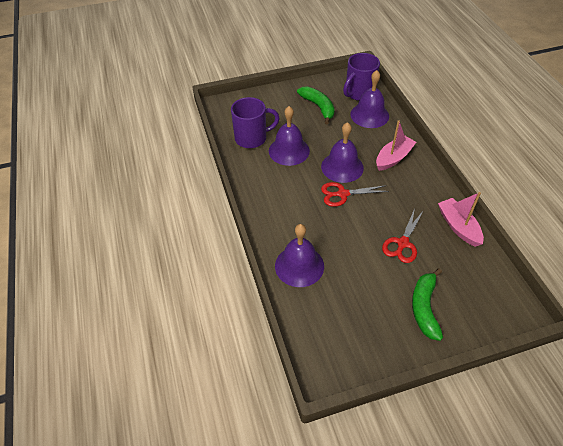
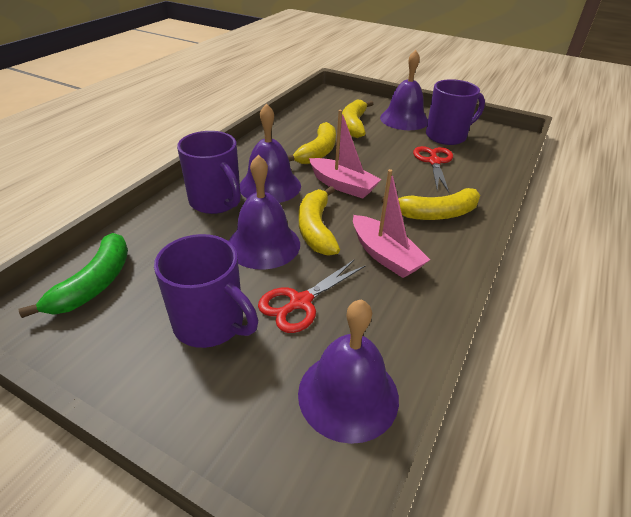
green banana: 2 -> 1
purple mug: 2 -> 3
yellow banana: 0 -> 4

